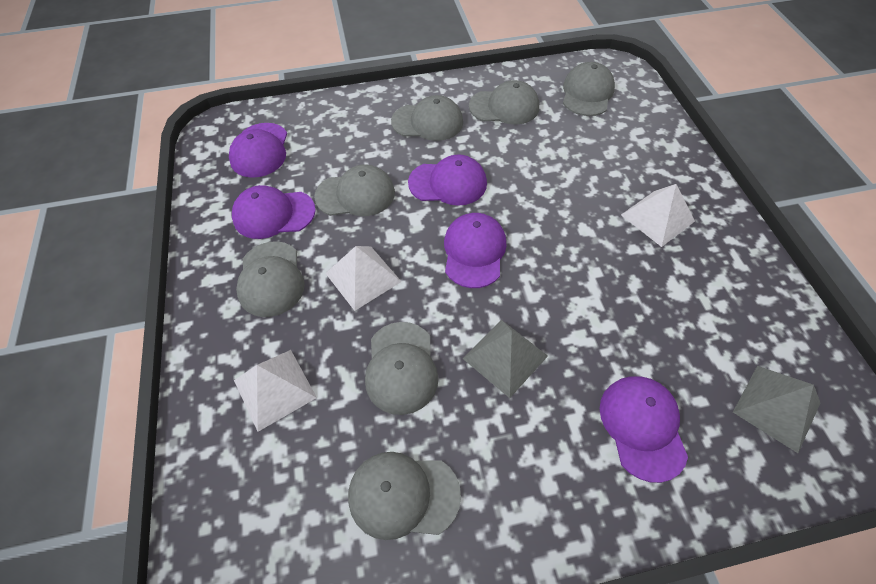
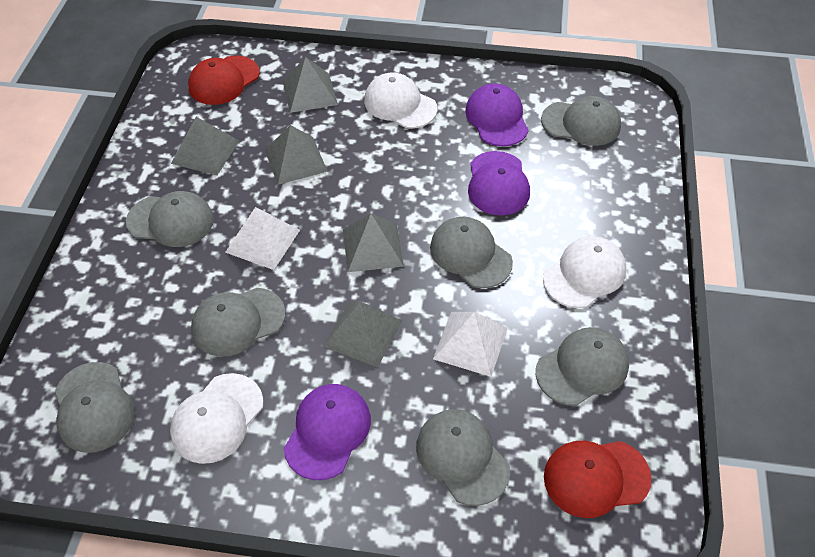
grey pyramid: 2 -> 5
purple cap: 5 -> 3
red cap: 0 -> 2
white cap: 0 -> 3
white pyramid: 3 -> 2

